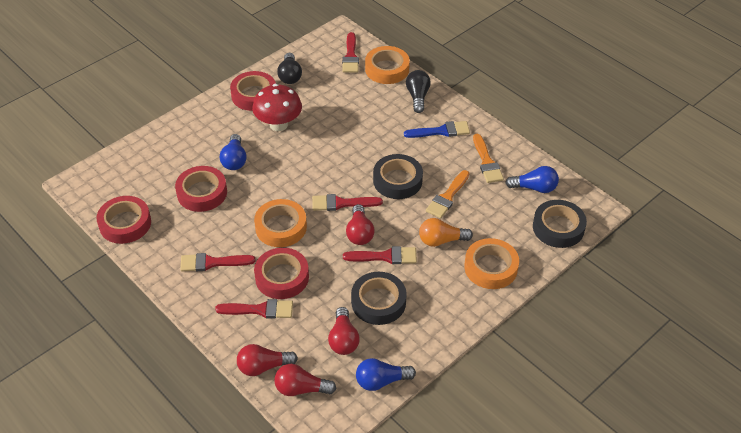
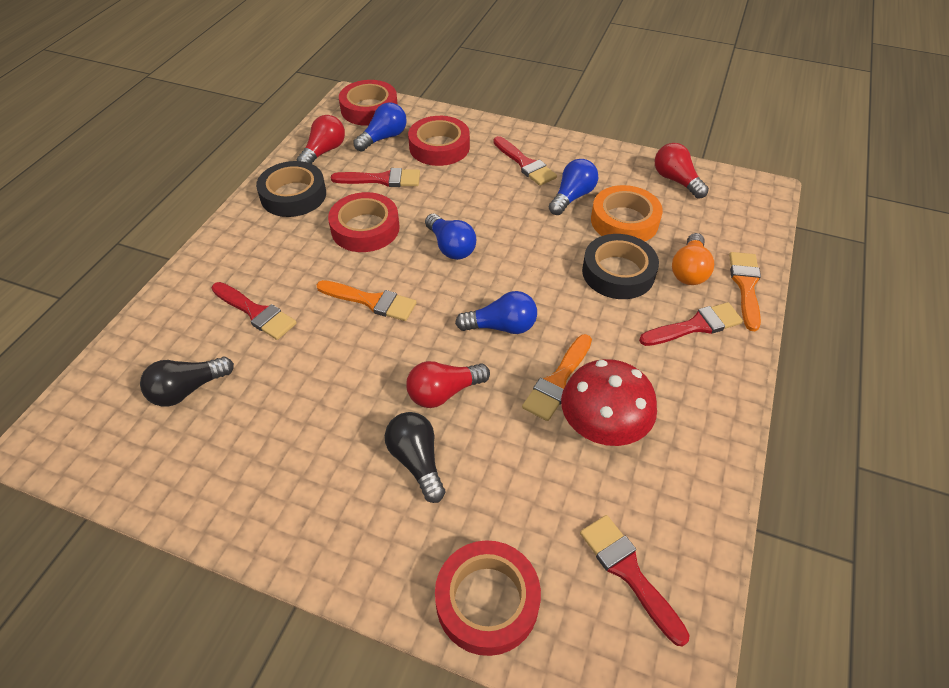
black tape: 3 -> 2
blue brush: 1 -> 0
blue light bulb: 3 -> 4
orange brush: 2 -> 3
orange tape: 3 -> 1
red light bulb: 4 -> 3

